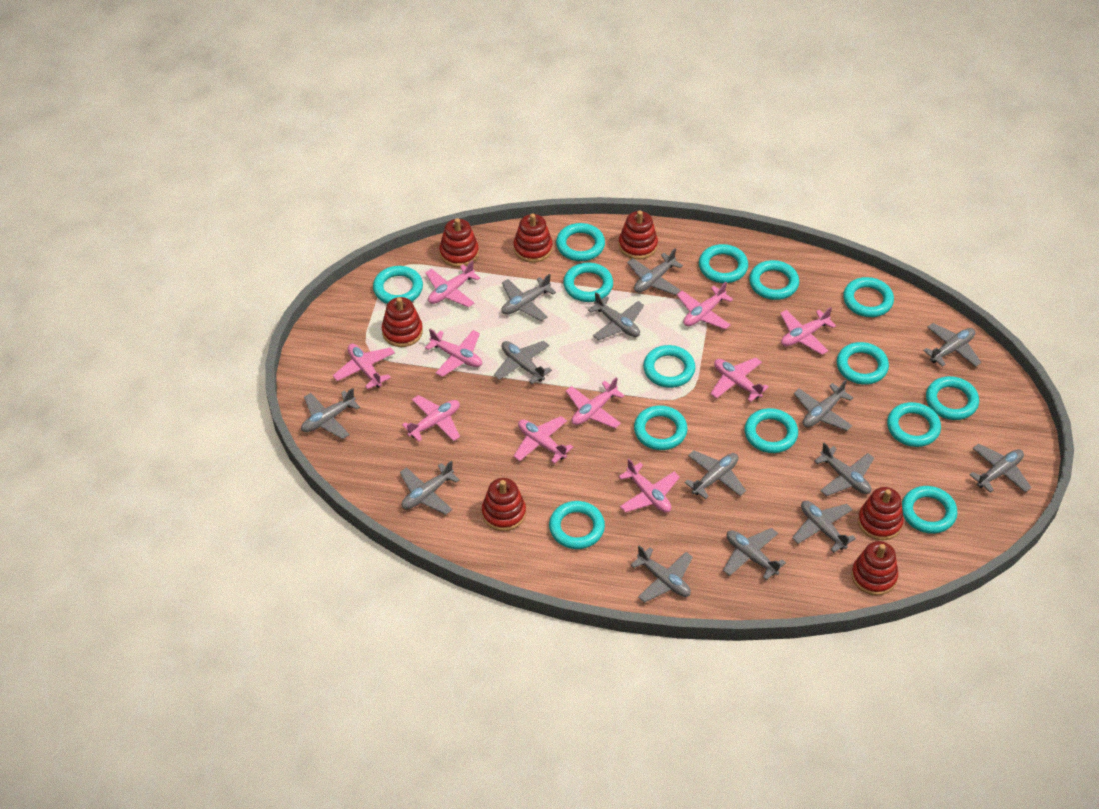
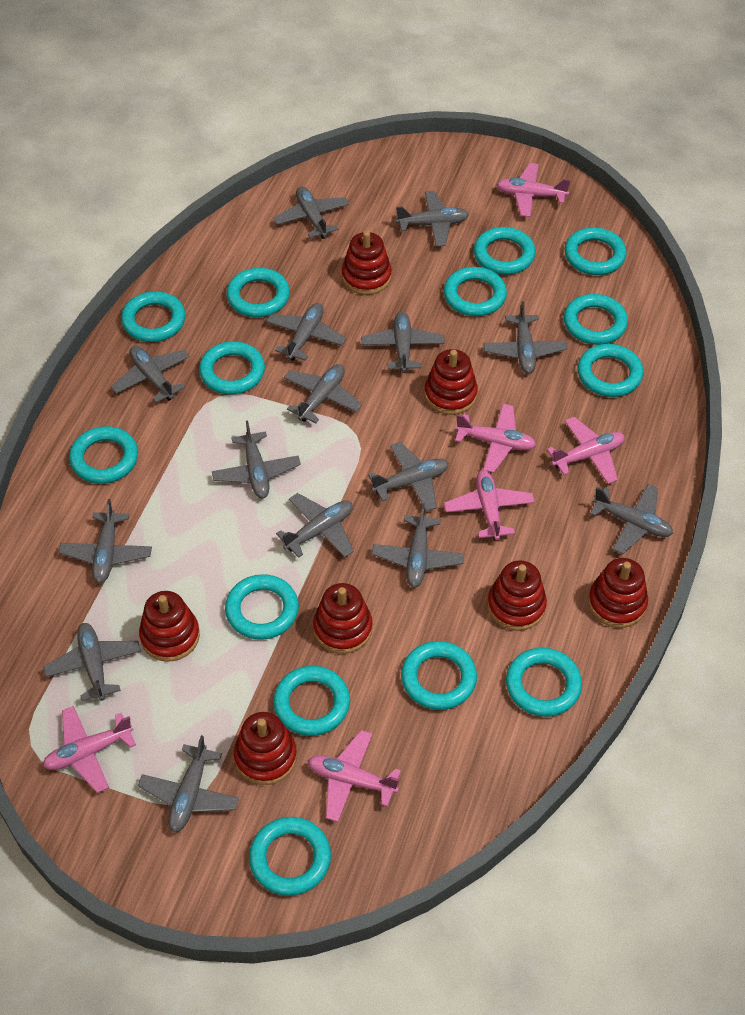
grey plane: 14 -> 15
pink plane: 10 -> 6

